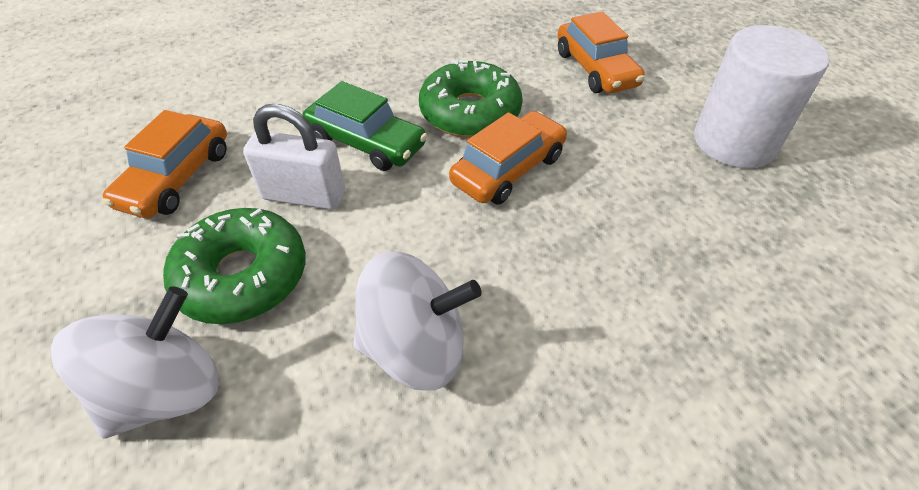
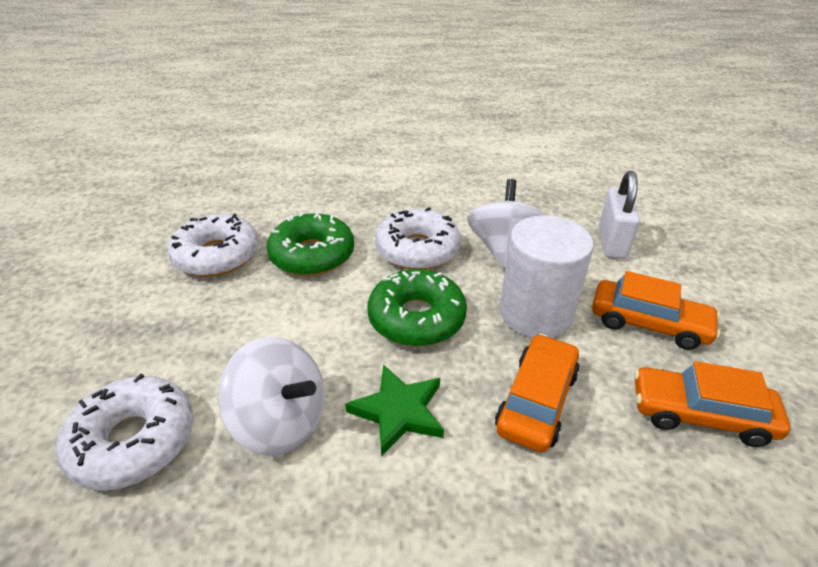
green car: 1 -> 0
green star: 0 -> 1
white donut: 0 -> 3

